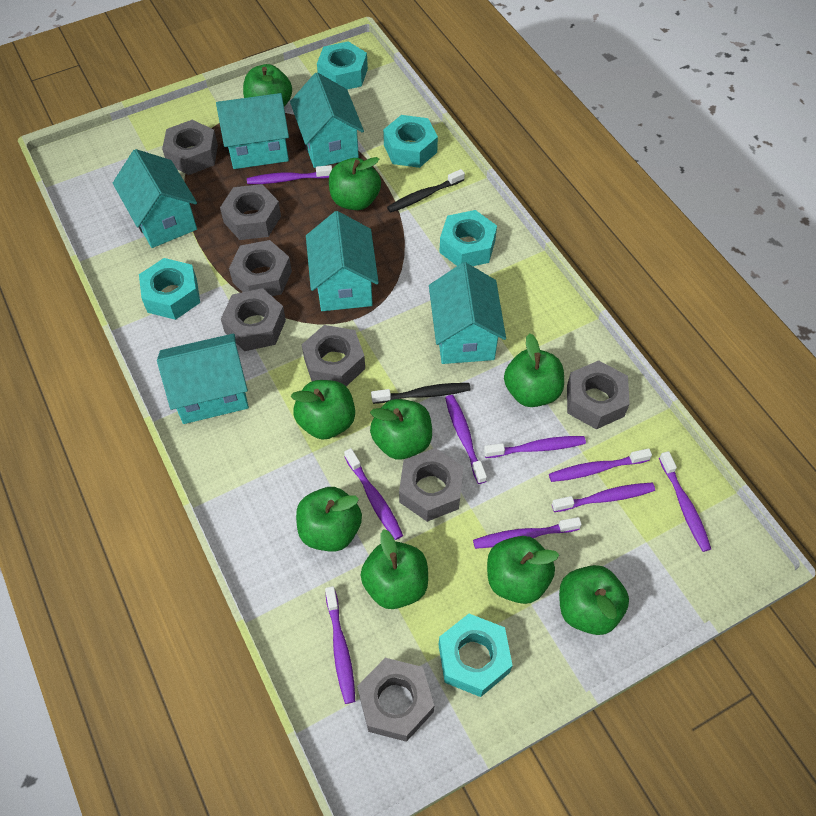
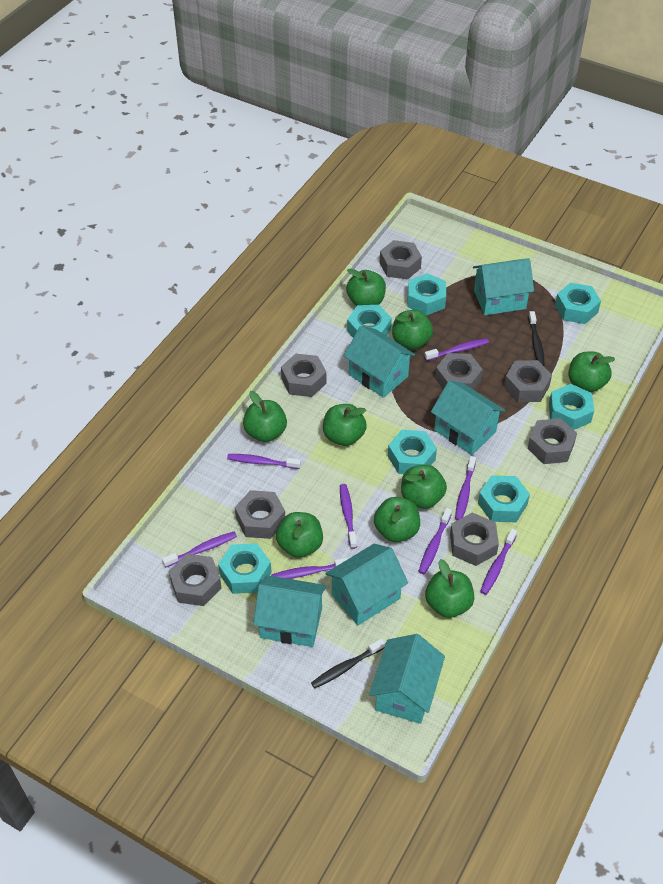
purple toothbrush: 9 -> 8
turquoise nut: 5 -> 7

